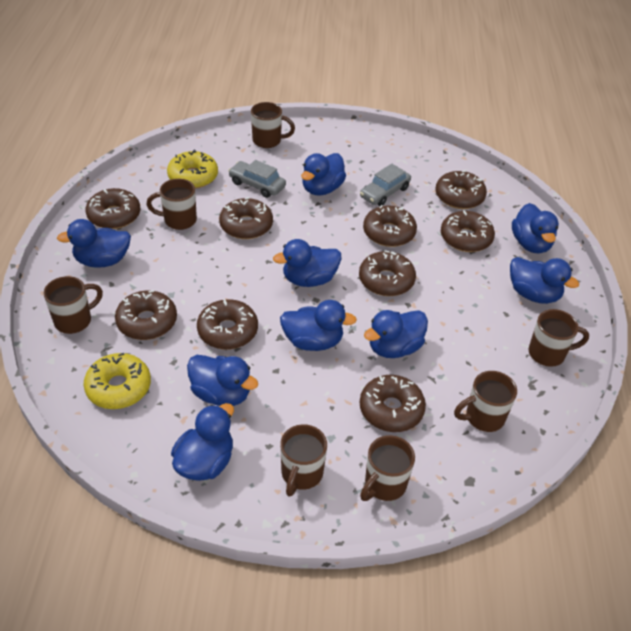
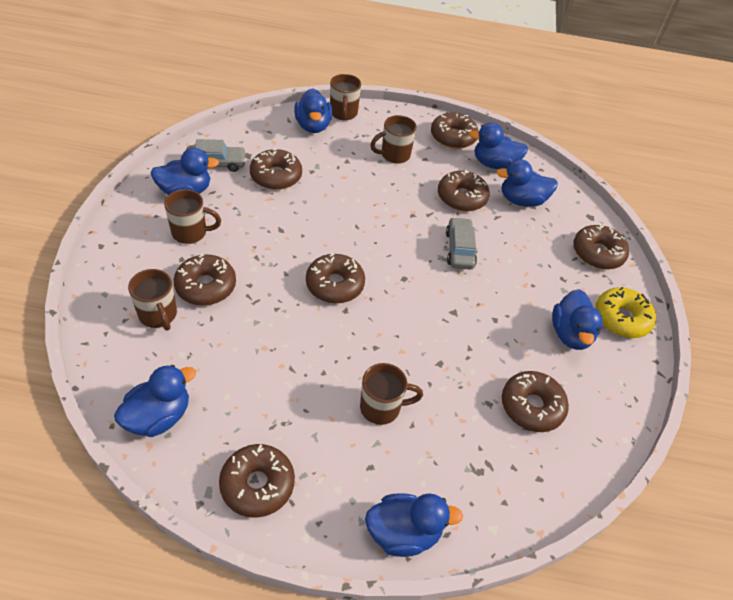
blue duck: 9 -> 7
brown donut: 9 -> 8
brown mug: 7 -> 5
yellow donut: 2 -> 1

